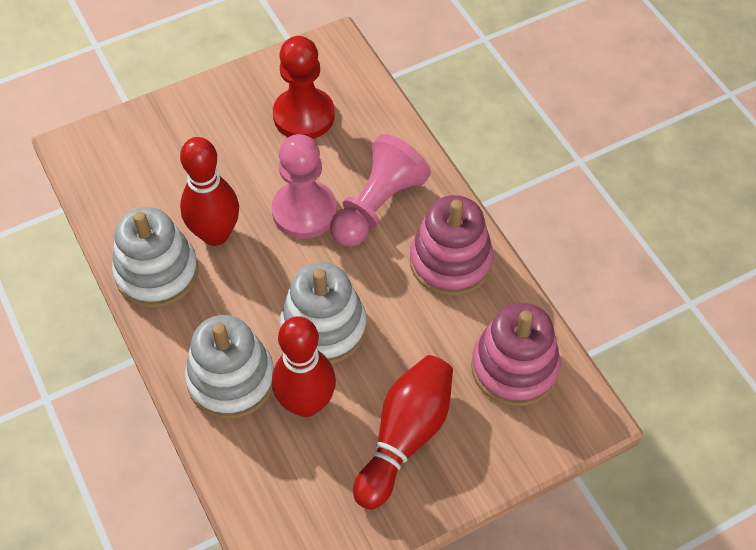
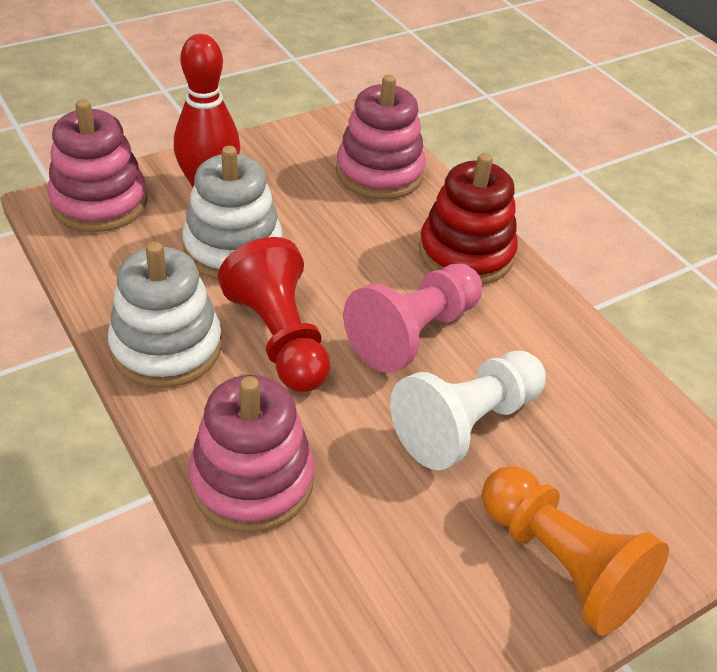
orange pawn: 0 -> 1
pink pawn: 2 -> 1
pink stacking toy: 2 -> 3
red bowling pin: 3 -> 1
red stacking toy: 0 -> 1
white pawn: 0 -> 1
white stacking toy: 3 -> 2

